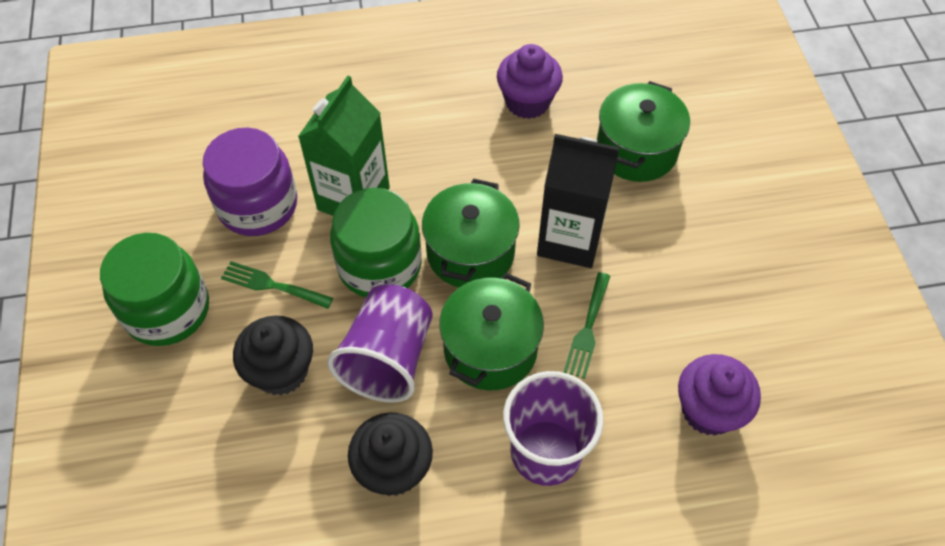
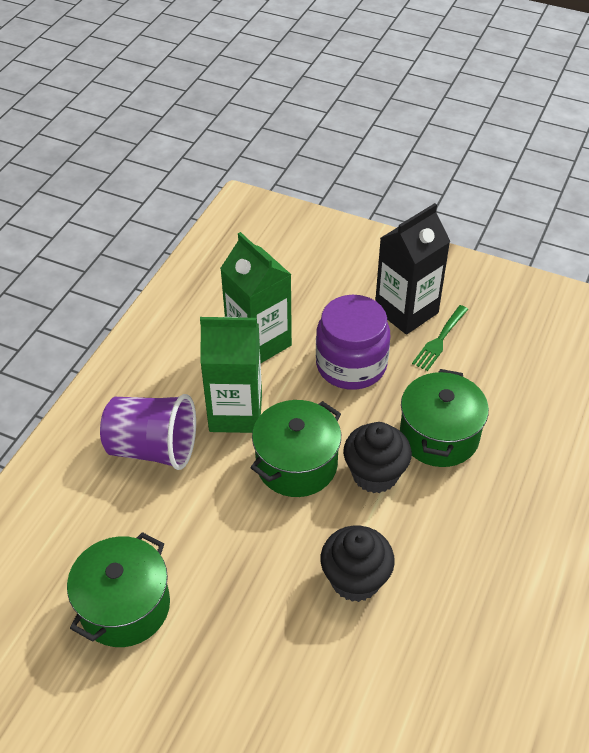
green carton: 1 -> 2
green fork: 2 -> 1
green jar: 2 -> 0
purple cup: 2 -> 1
purple cupcake: 2 -> 0

